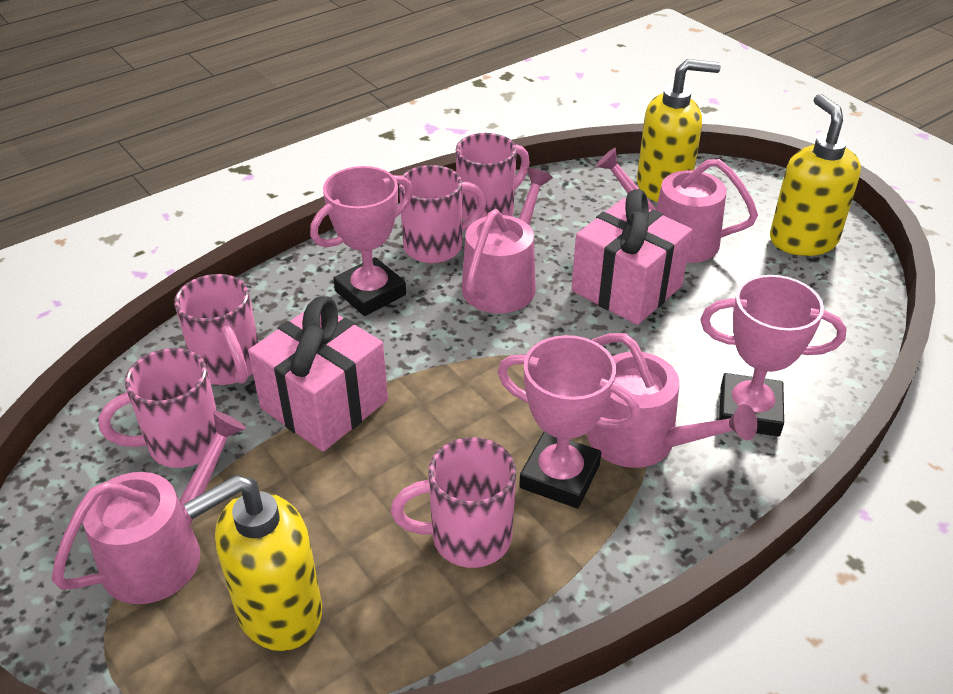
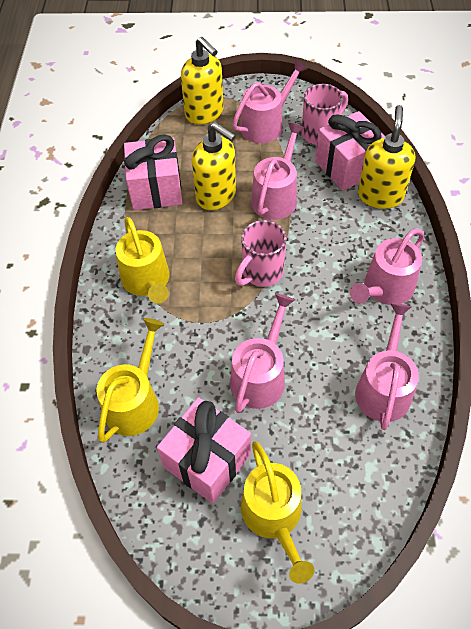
pink gift: 2 -> 3
pink mug: 5 -> 2
pink trophy: 3 -> 0
pink watering can: 4 -> 5
yellow watering can: 0 -> 3

